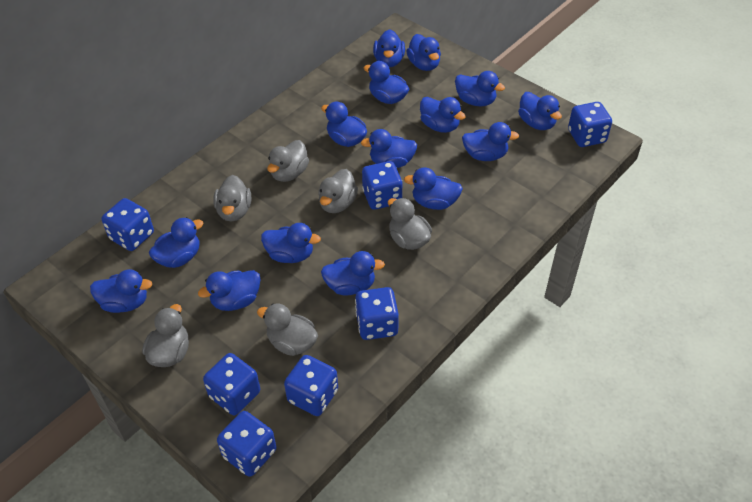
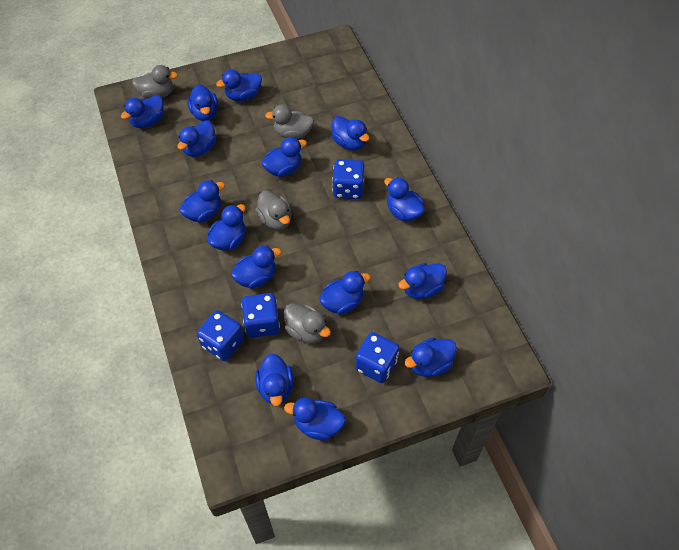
blue dice: 7 -> 4
grey duck: 6 -> 4

